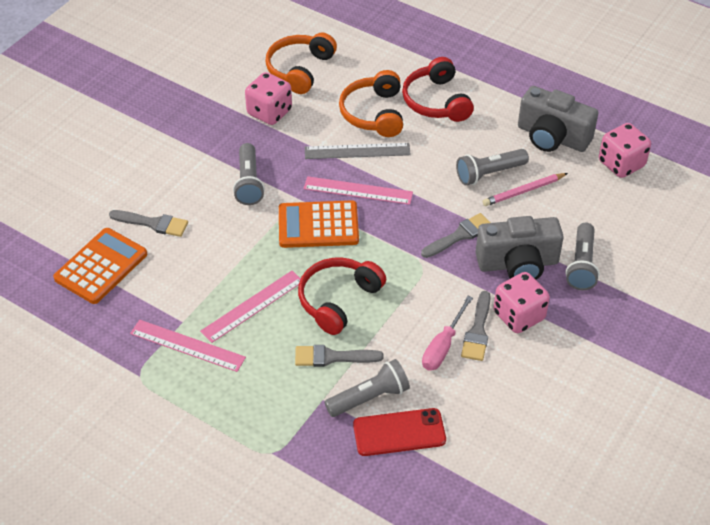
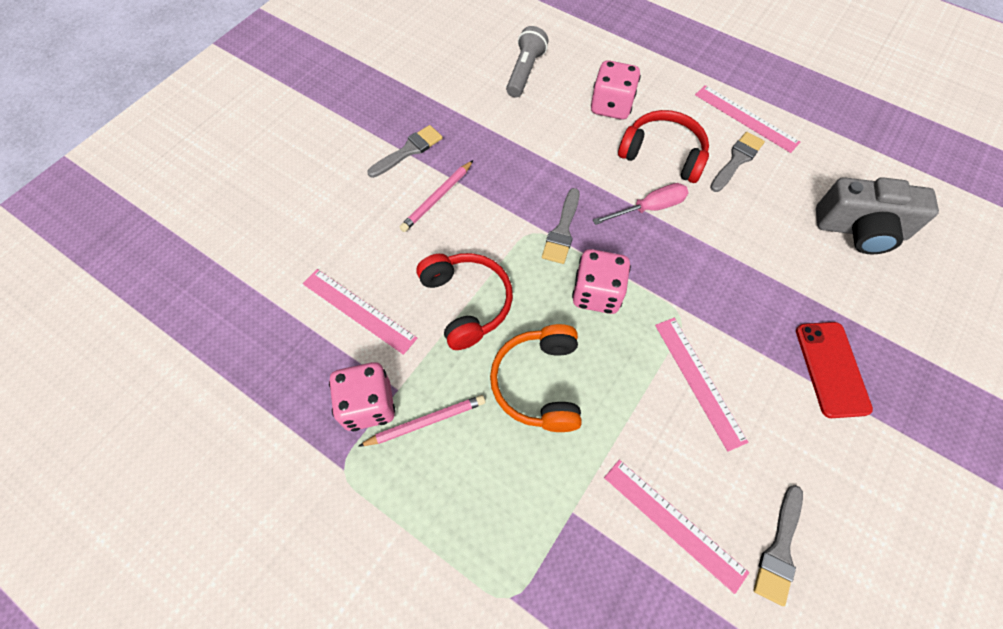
grey camera: 2 -> 1
grey flashlight: 4 -> 1
grey ruler: 1 -> 0
orange calculator: 2 -> 0
orange headphones: 2 -> 1
pink pencil: 1 -> 2
pink ruler: 3 -> 4

